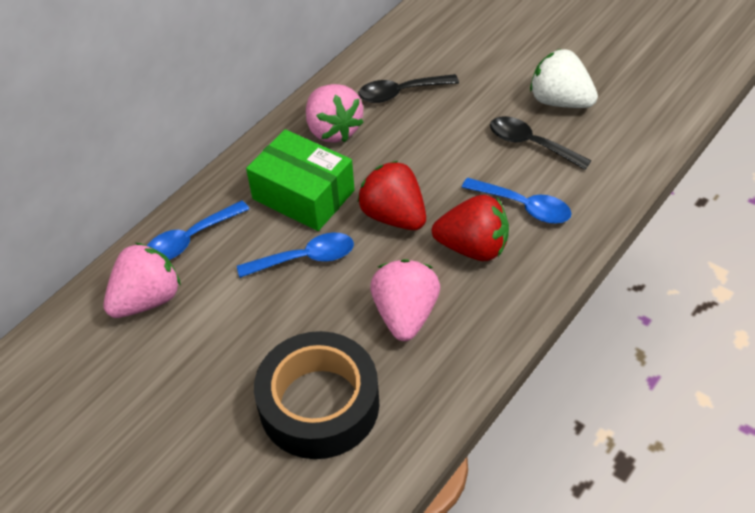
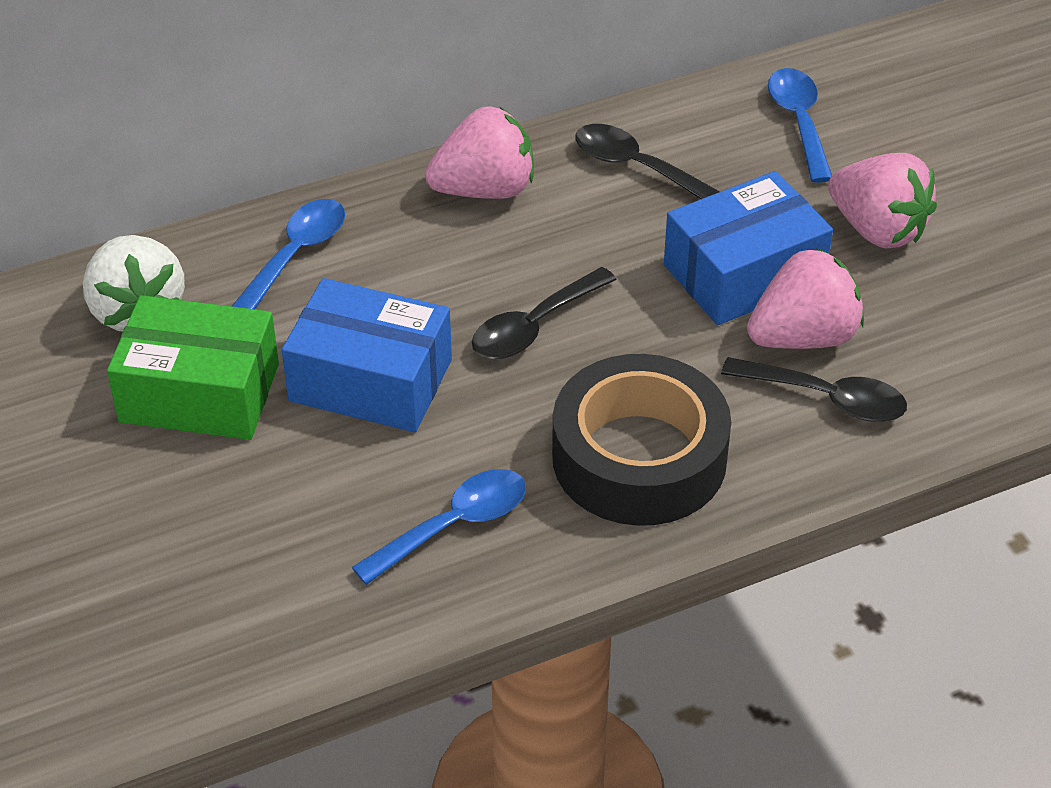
black spoon: 2 -> 3
blue box: 0 -> 2
red strawberry: 2 -> 0

